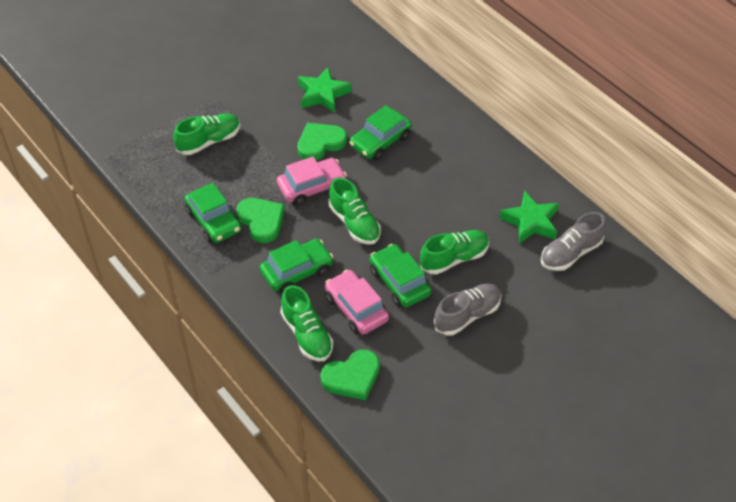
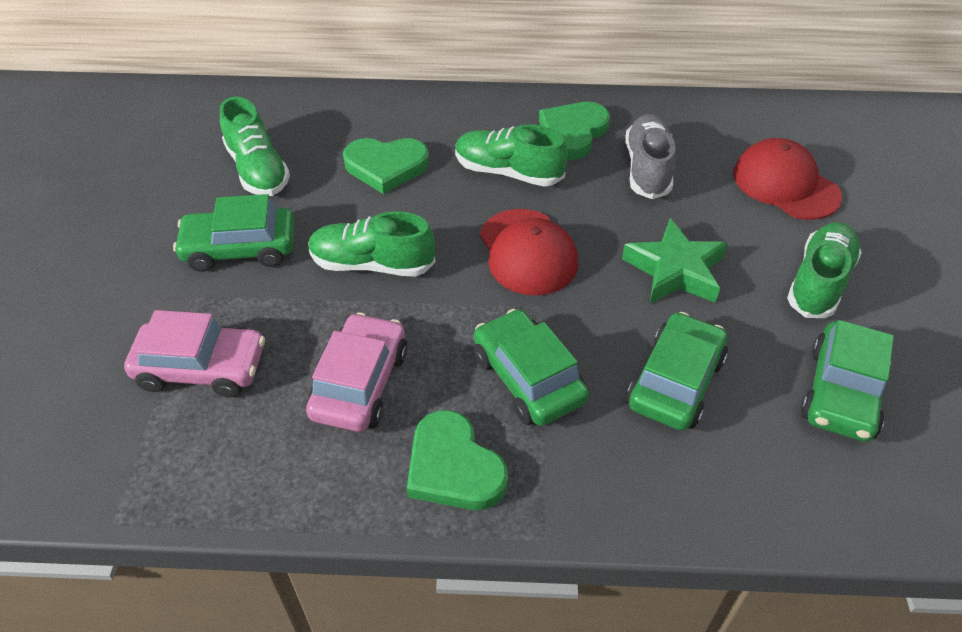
green star: 2 -> 1
grey shoe: 2 -> 1
red cap: 0 -> 2

